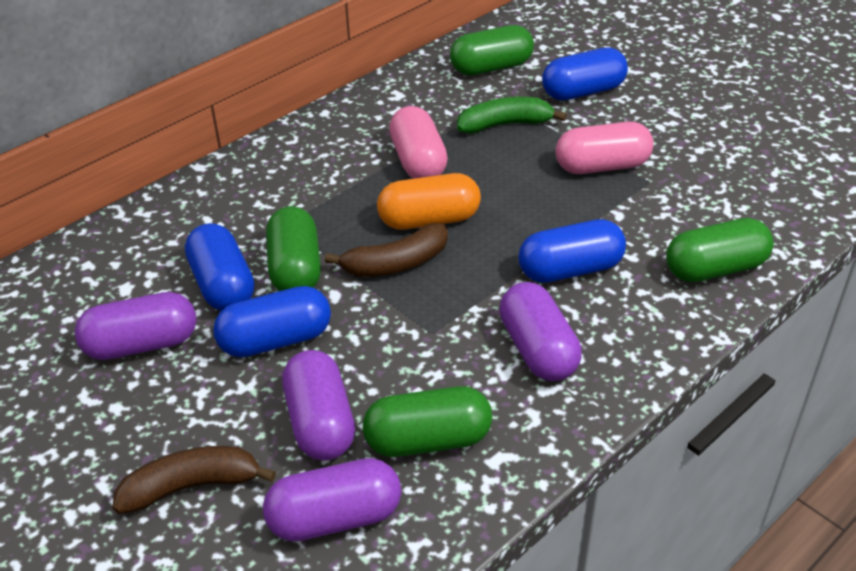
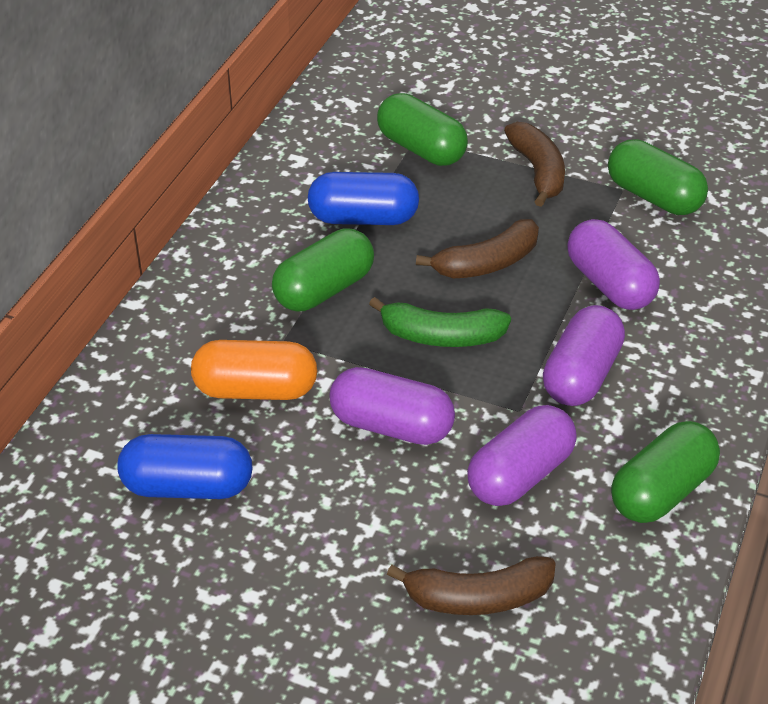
blue capsule: 4 -> 2
brown banana: 2 -> 3
pink capsule: 2 -> 0

